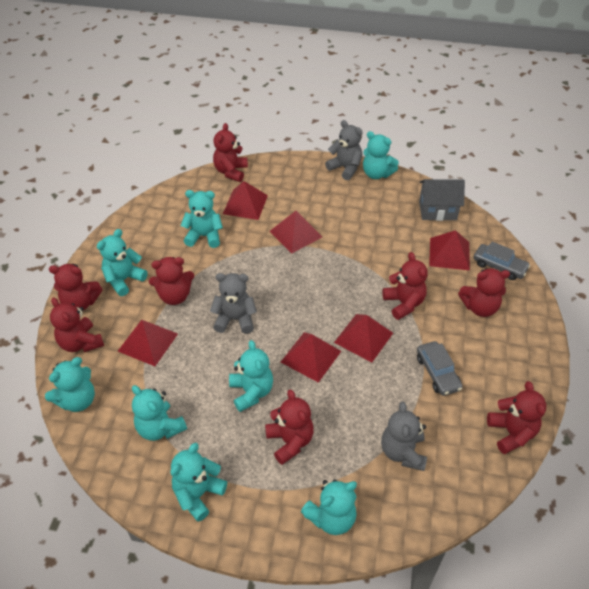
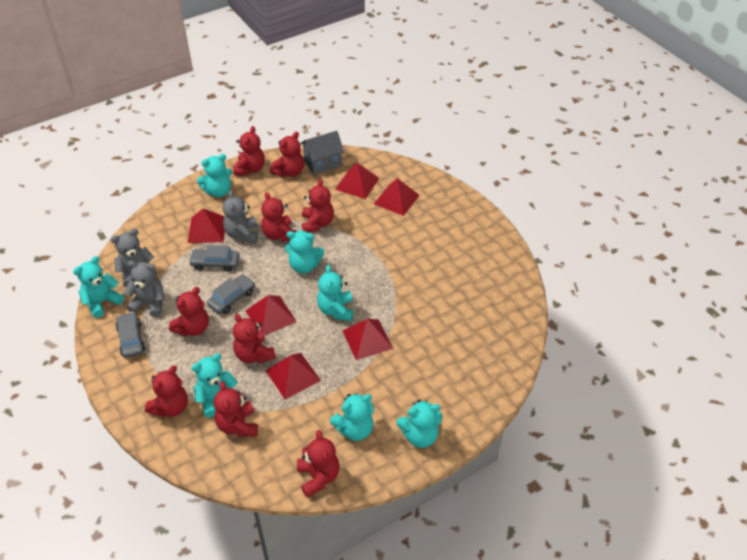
grey car: 2 -> 3
red teddy bear: 8 -> 9
turquoise teddy bear: 8 -> 7

